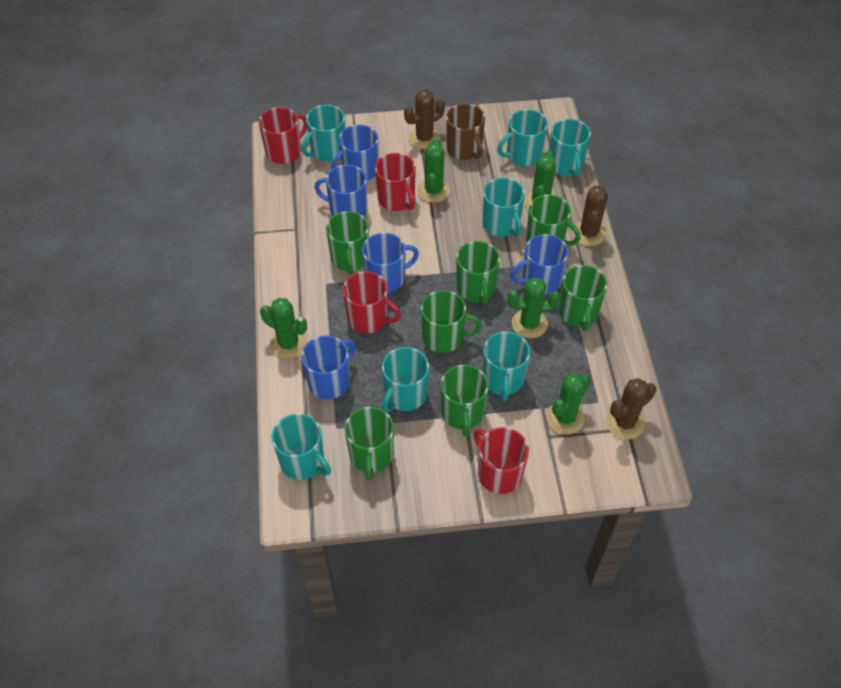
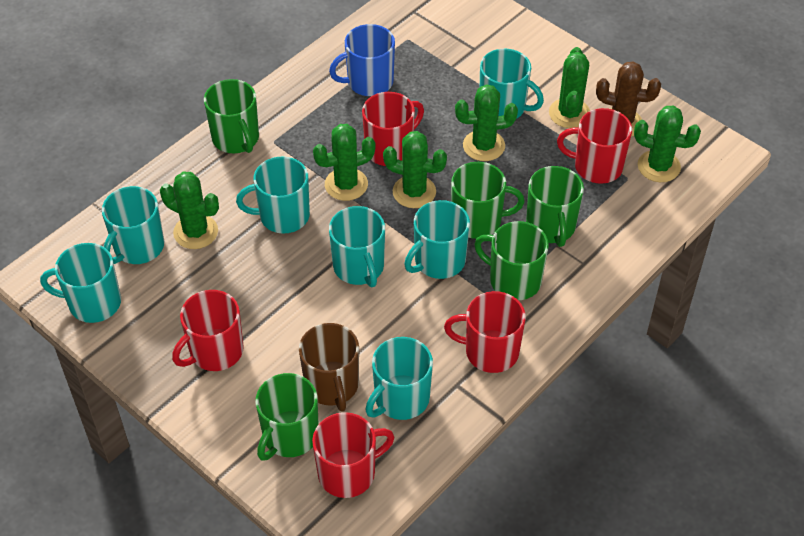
blue mug: 5 -> 1
brown cactus: 3 -> 1
green cactus: 5 -> 6
green mug: 7 -> 5
red mug: 4 -> 5

